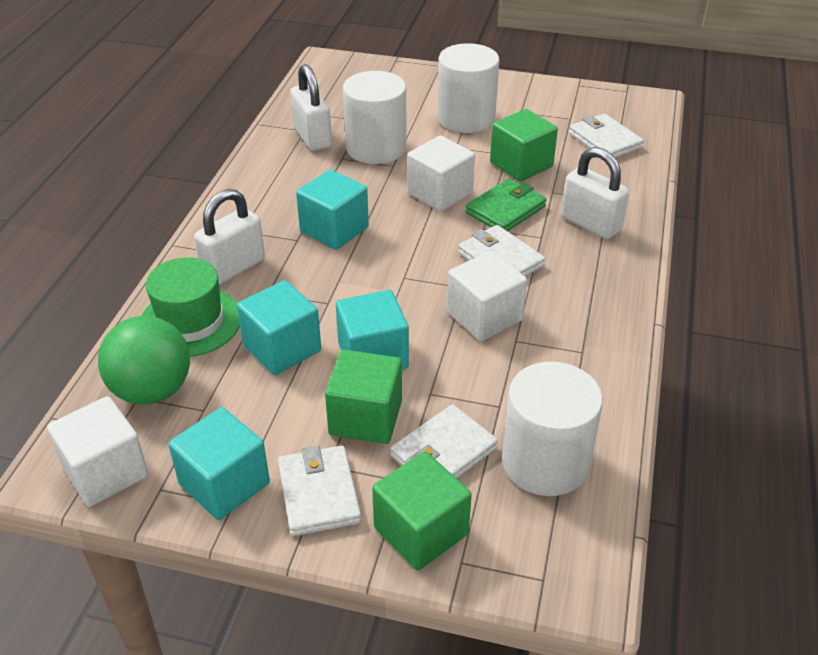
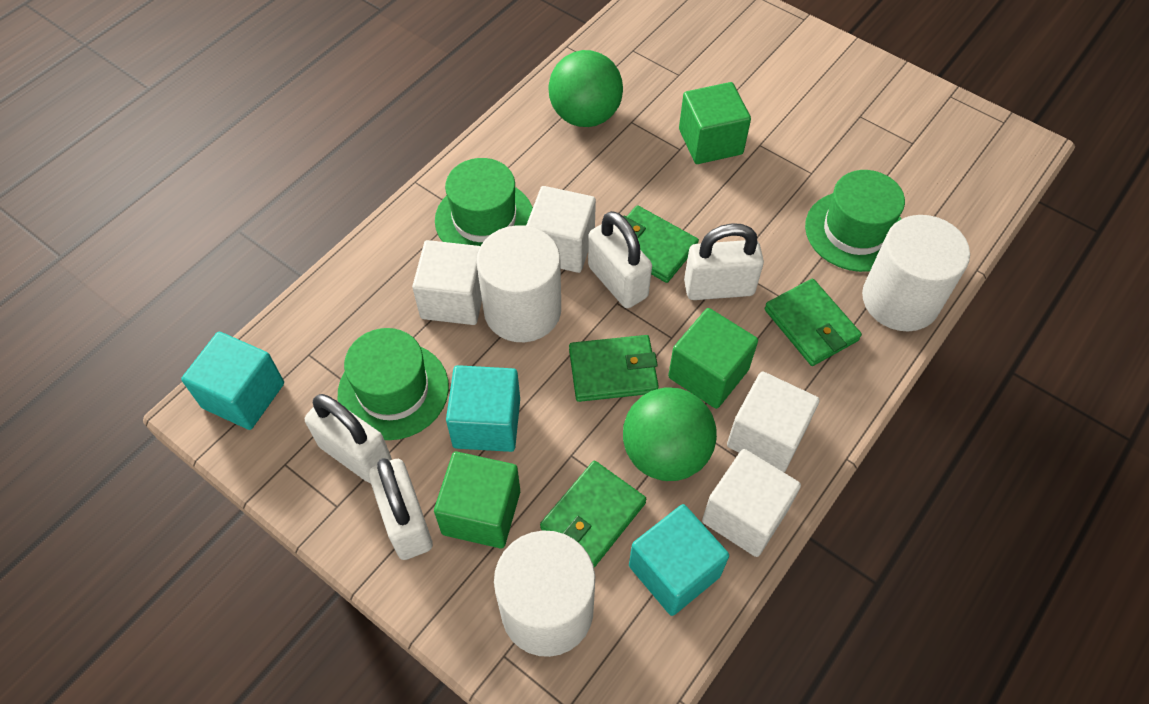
green ball: 1 -> 2
green hat: 1 -> 3
green wallet: 1 -> 4
turquoise cube: 4 -> 3
white cube: 3 -> 4
white padlock: 3 -> 4
white wallet: 4 -> 0

